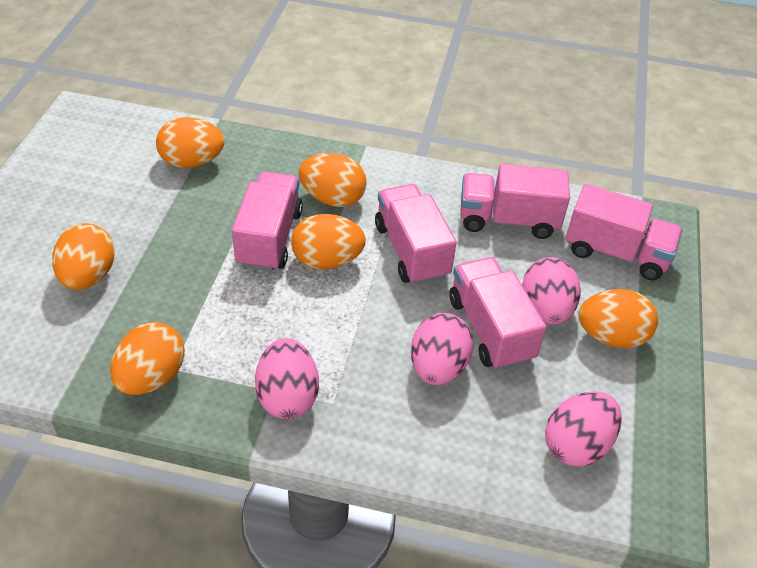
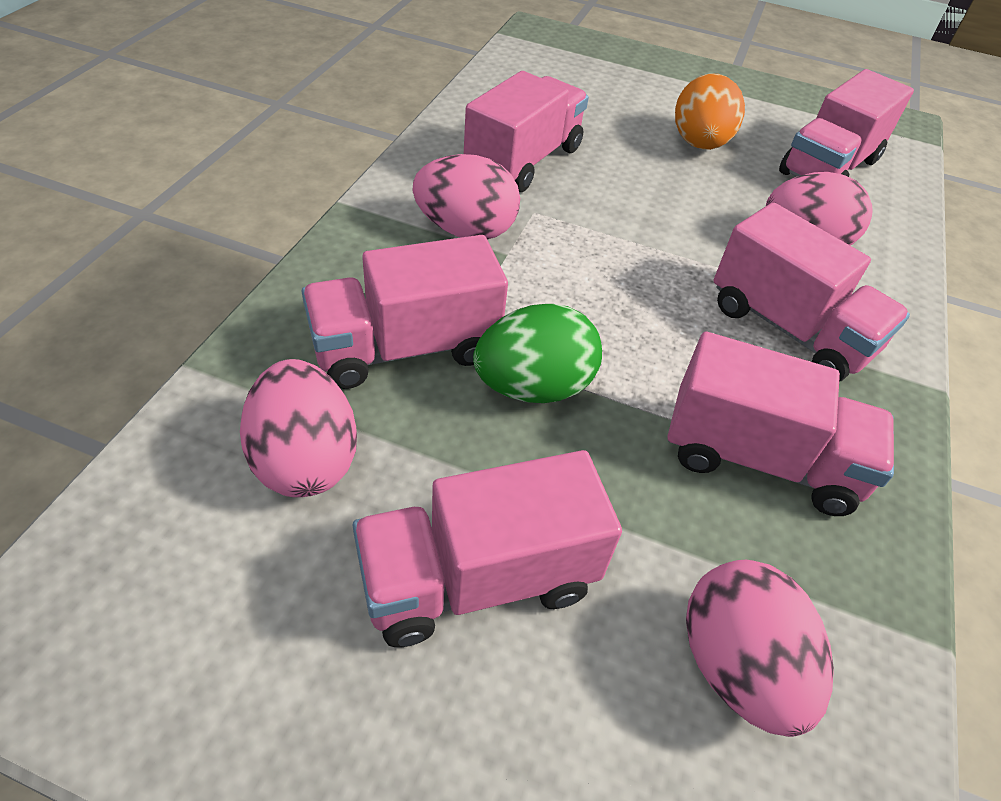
green egg: 0 -> 1
orange egg: 6 -> 1
pink truck: 5 -> 6

